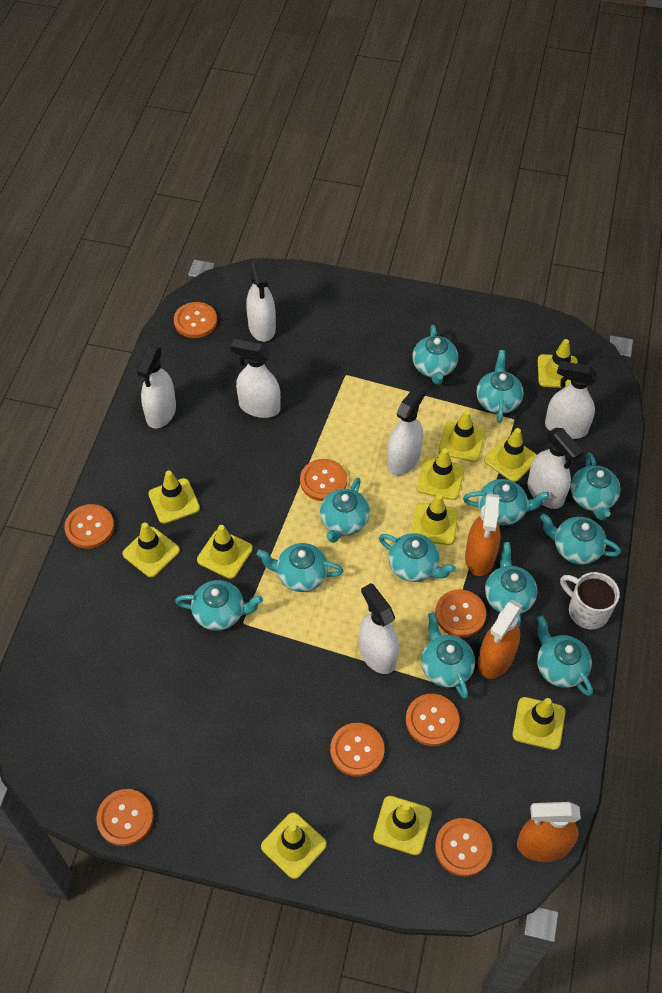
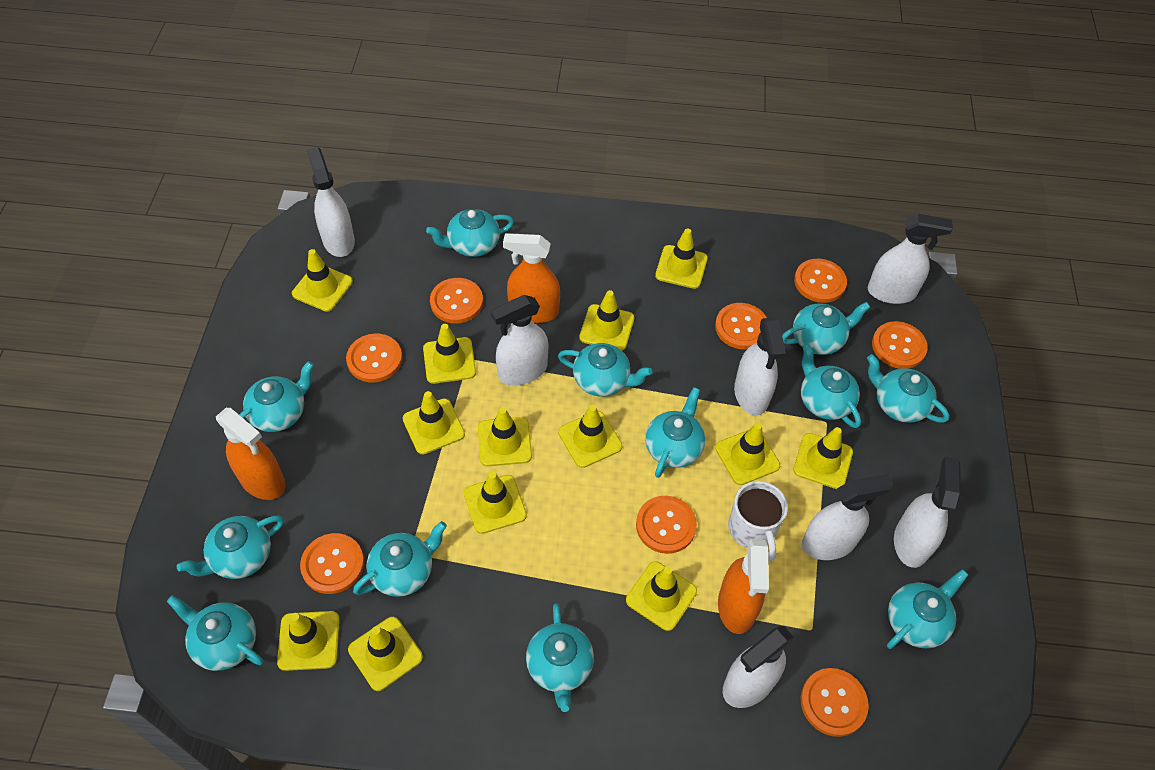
yellow traffic cone: 11 -> 13

